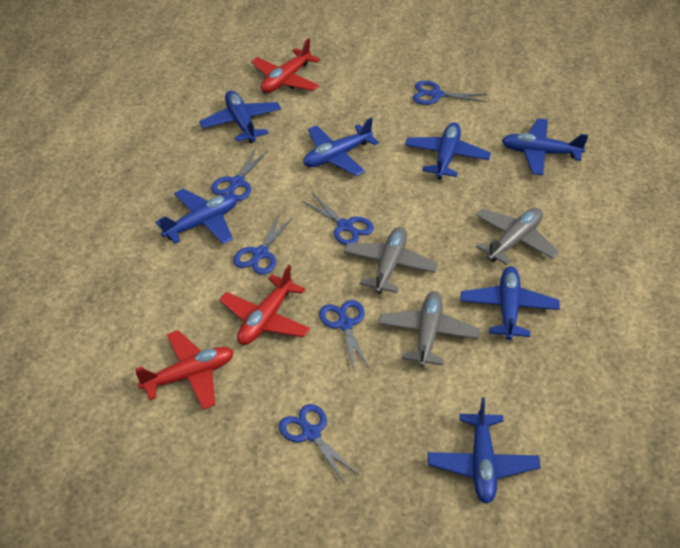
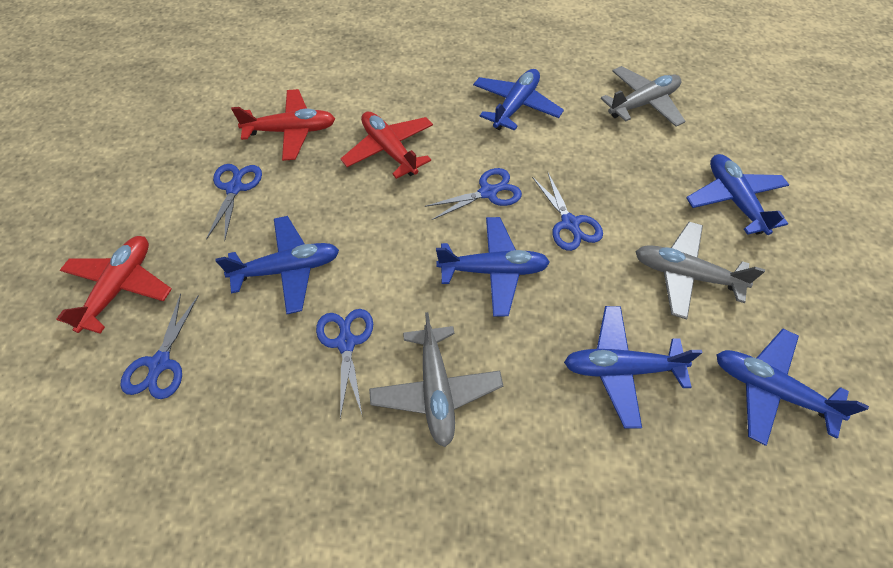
blue plane: 7 -> 6
blue scissors: 6 -> 5

